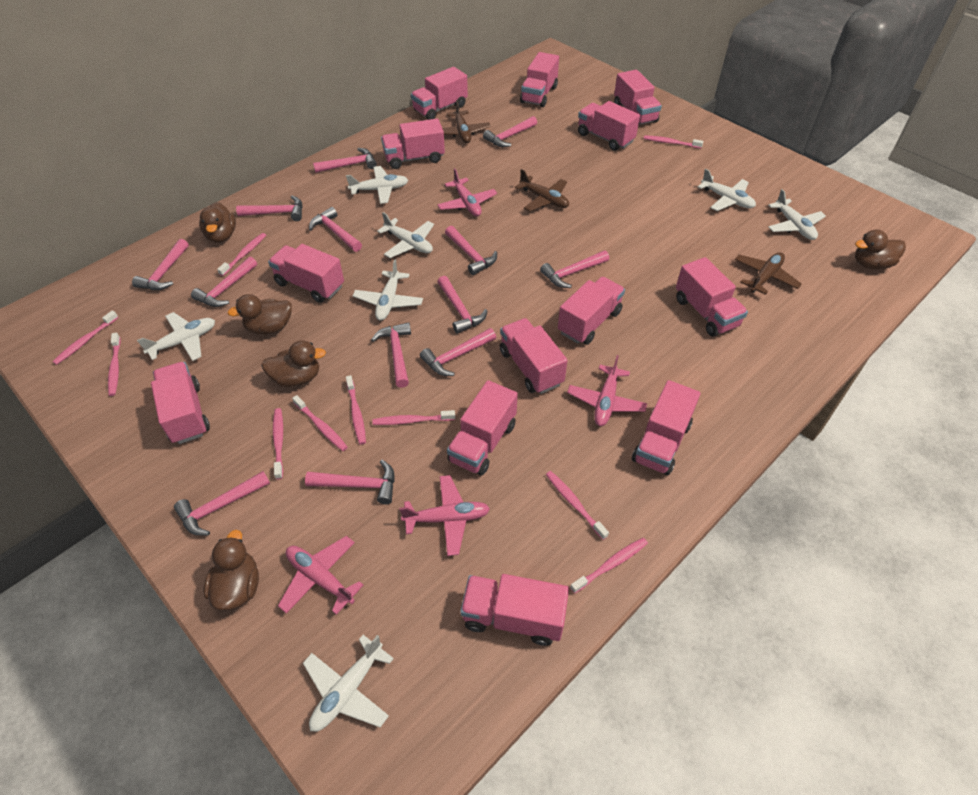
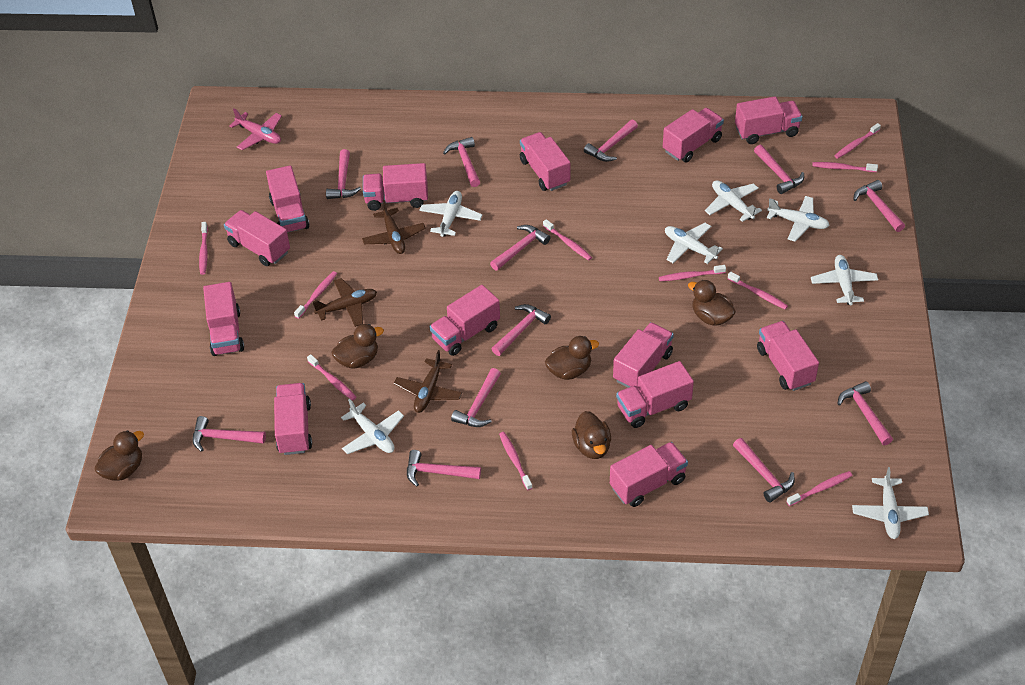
pink hammer: 13 -> 12
pink plane: 4 -> 1

